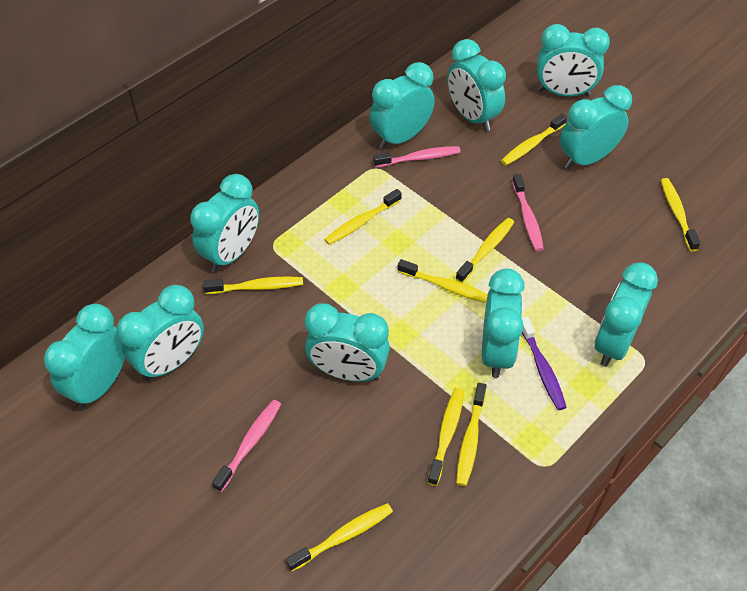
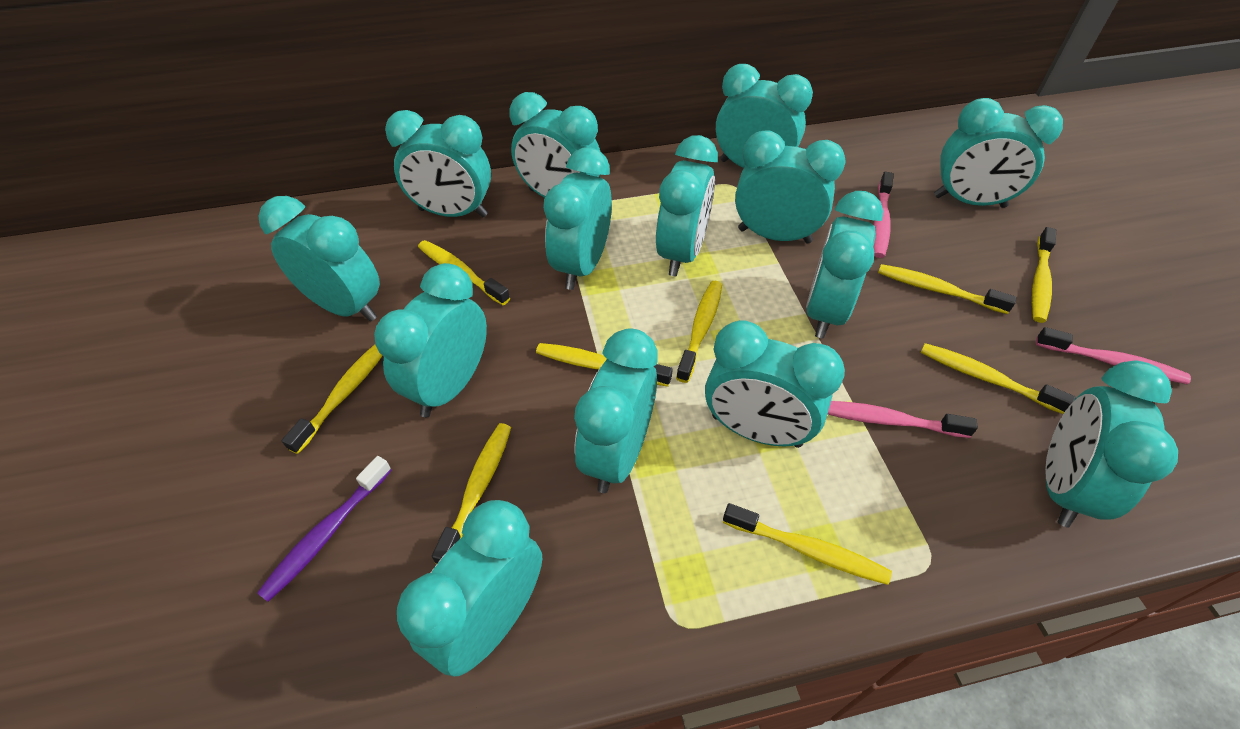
turquoise clock: 10 -> 14

